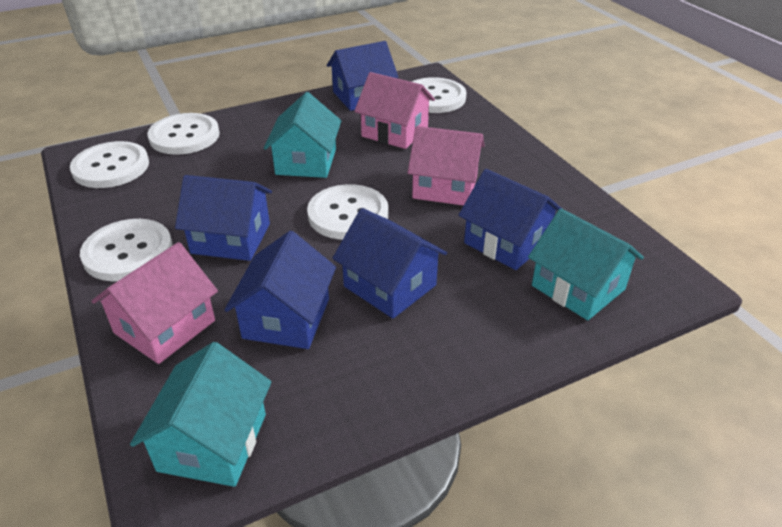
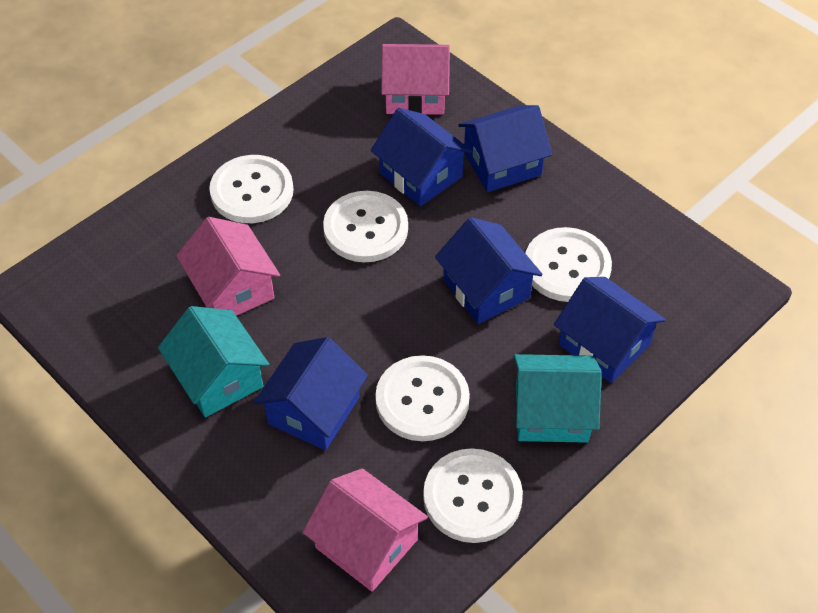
turquoise house: 3 -> 2

